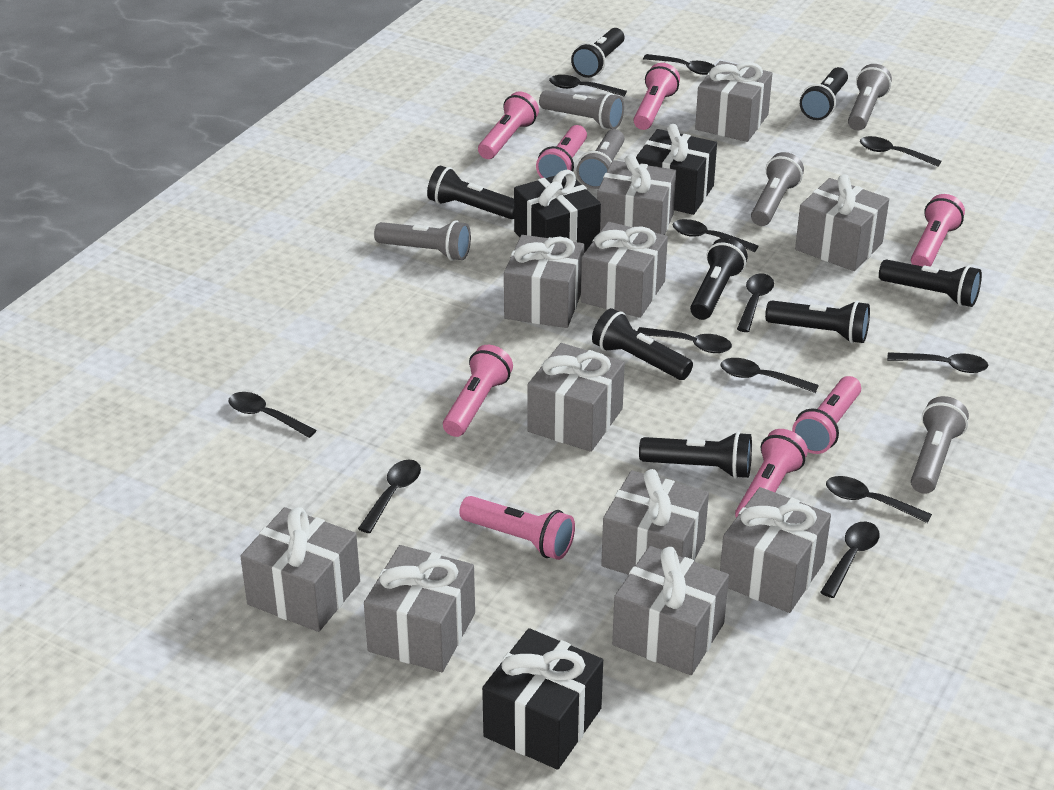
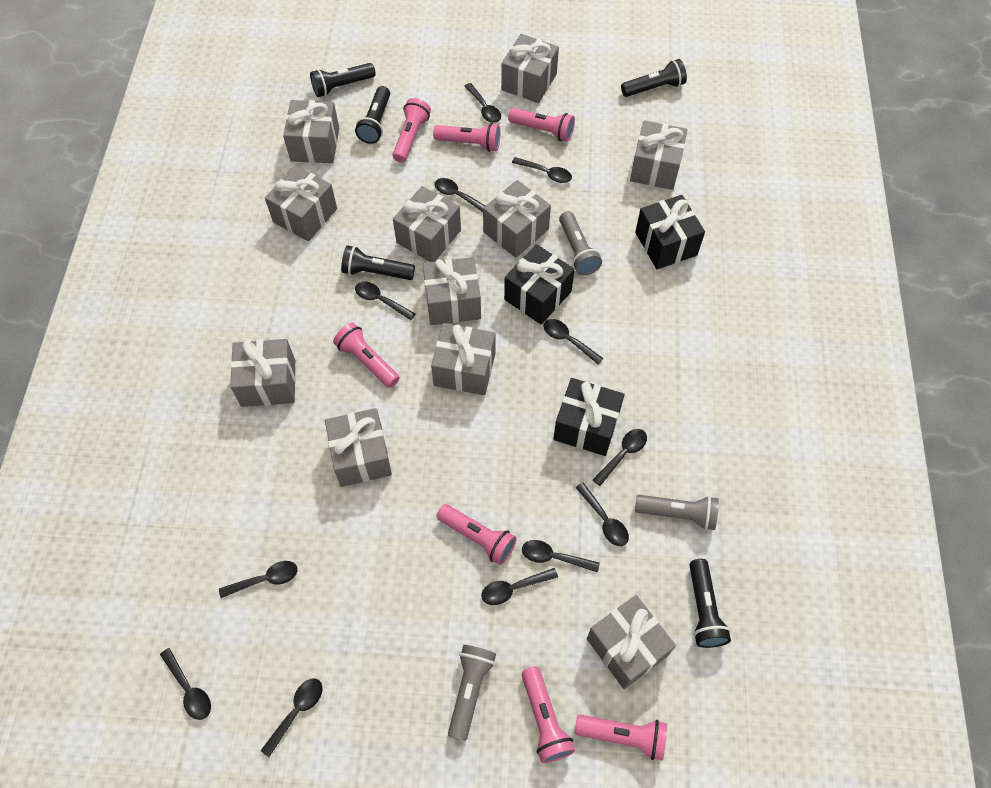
black flashlight: 8 -> 5
grey flashlight: 6 -> 3
pink flashlight: 8 -> 7

